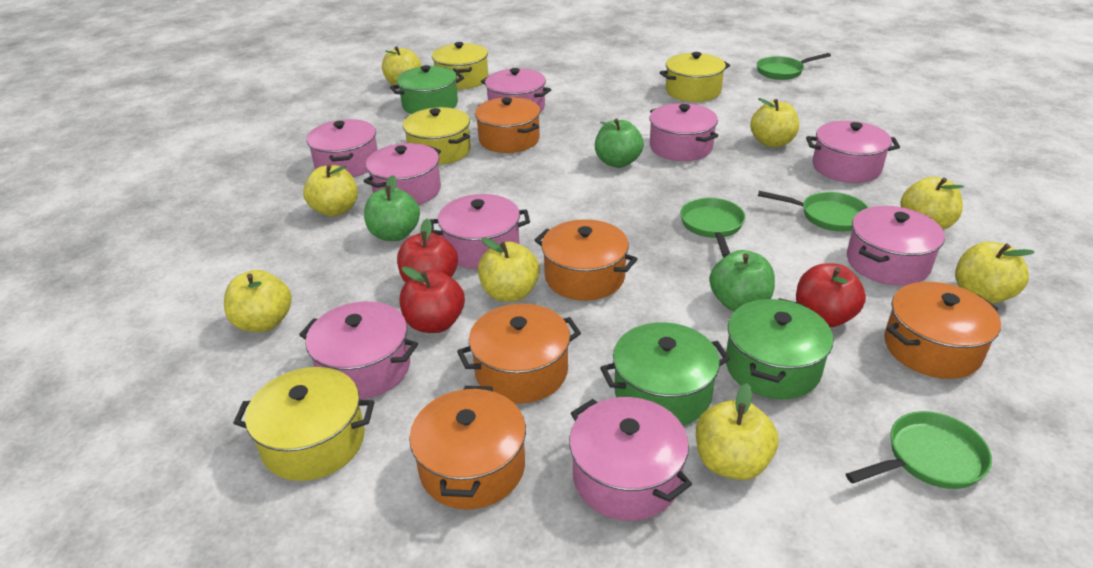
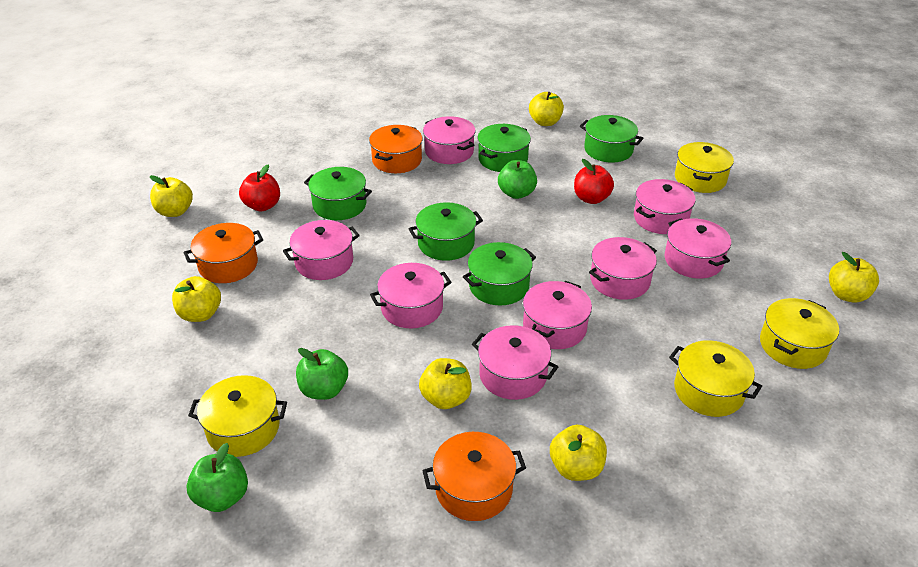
green pan: 4 -> 0
green pot: 3 -> 5
orange pot: 5 -> 3
pink pot: 9 -> 8
red apple: 3 -> 2
yellow apple: 8 -> 6

